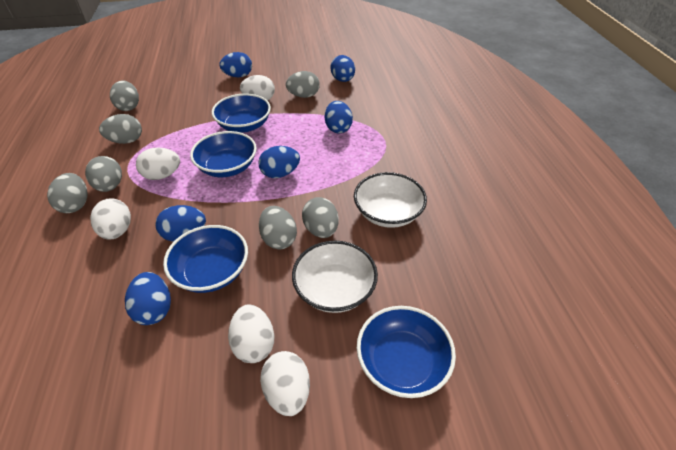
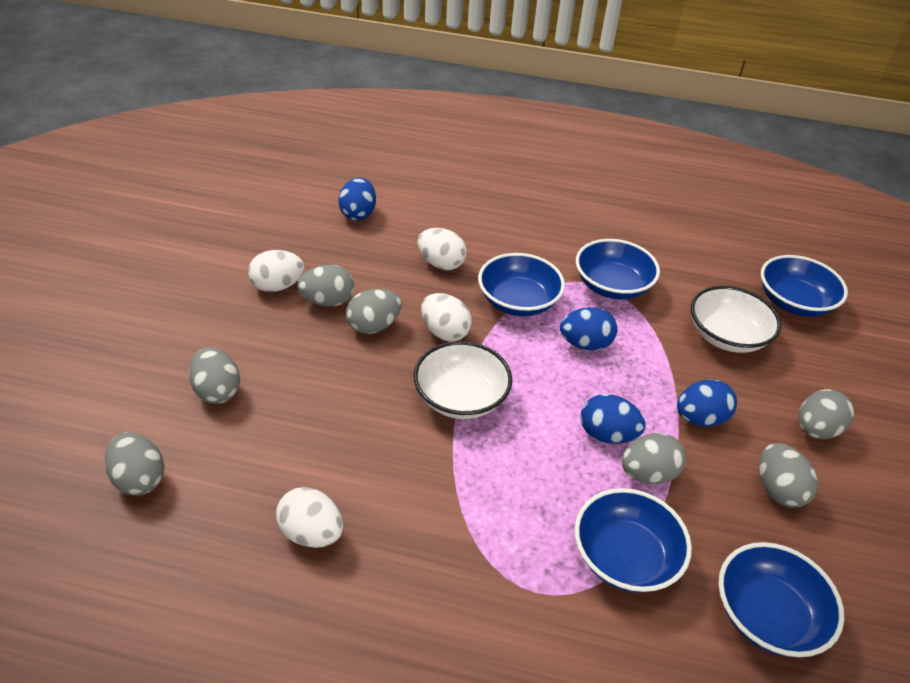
blue bowl: 4 -> 5
blue egg: 6 -> 4
white egg: 5 -> 4

